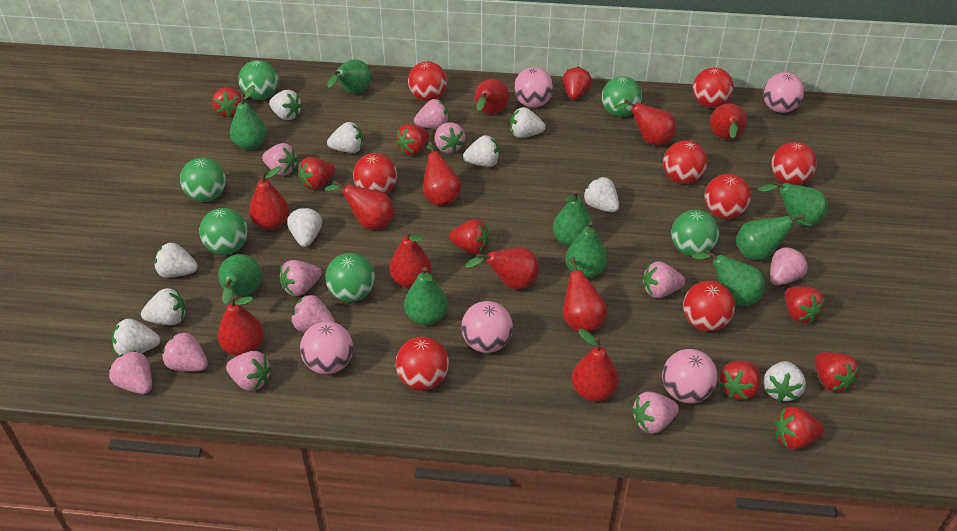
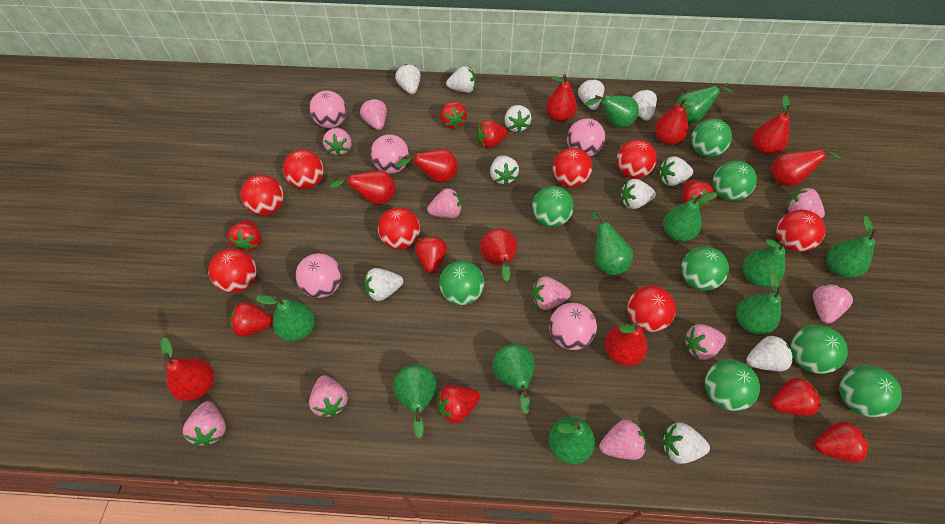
green ball: 6 -> 8
green pear: 9 -> 11
pink strawberry: 11 -> 10
red pear: 11 -> 9
white strawberry: 10 -> 11

